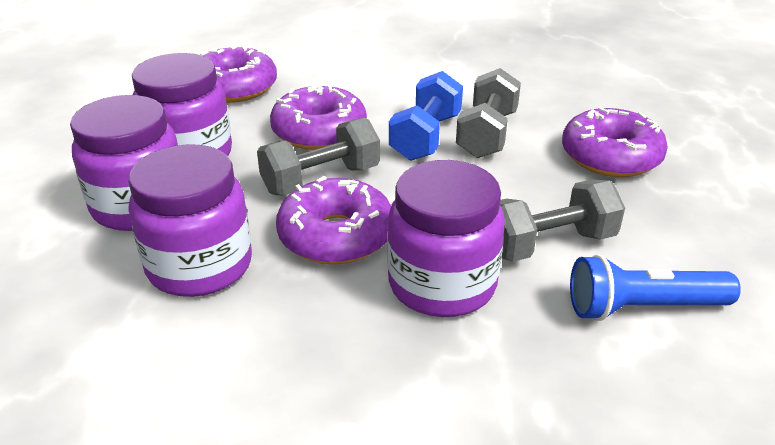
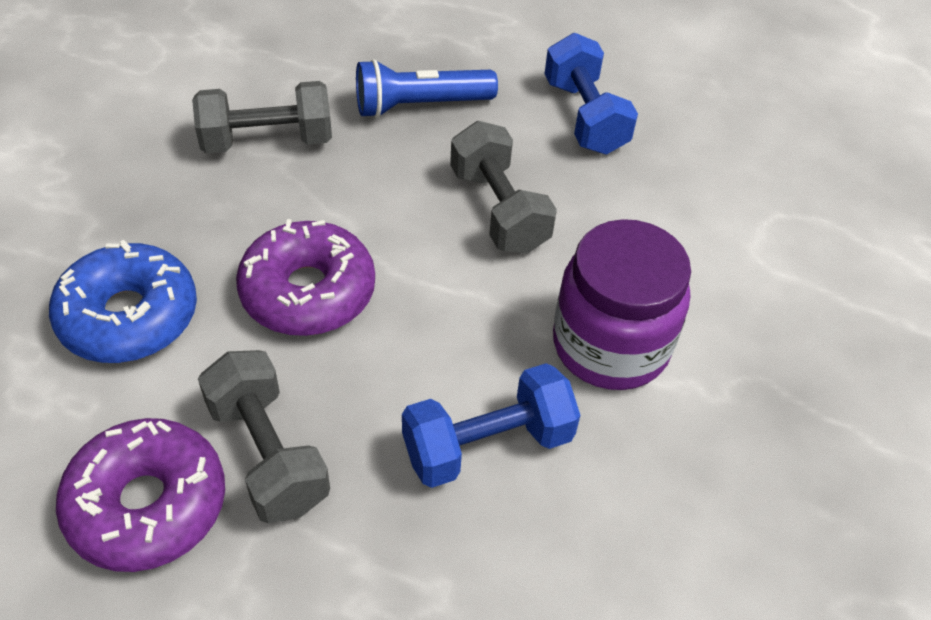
blue donut: 0 -> 1
blue dumbbell: 1 -> 2
purple donut: 4 -> 2
purple jar: 4 -> 1

